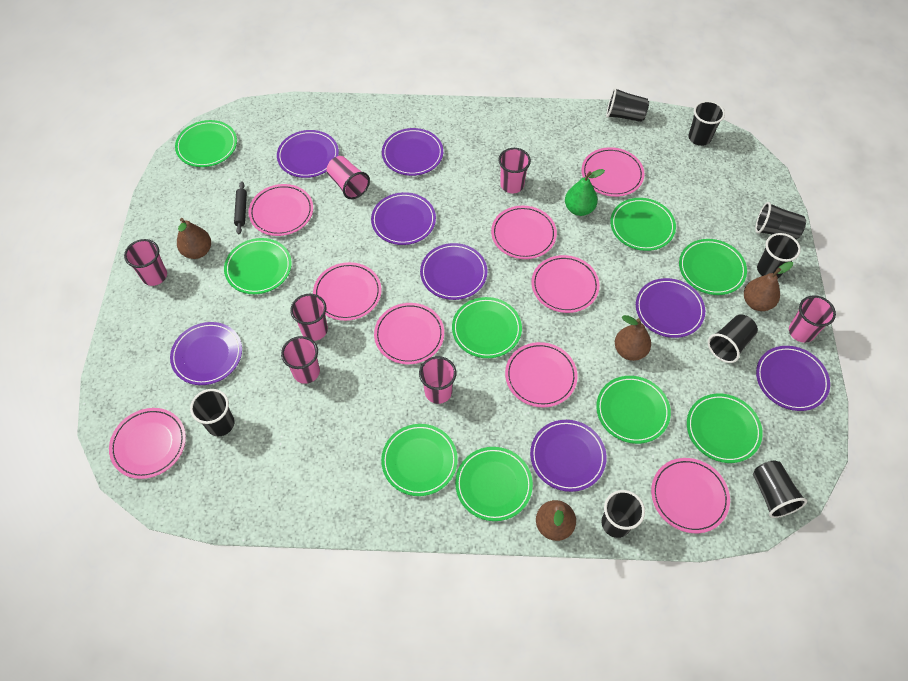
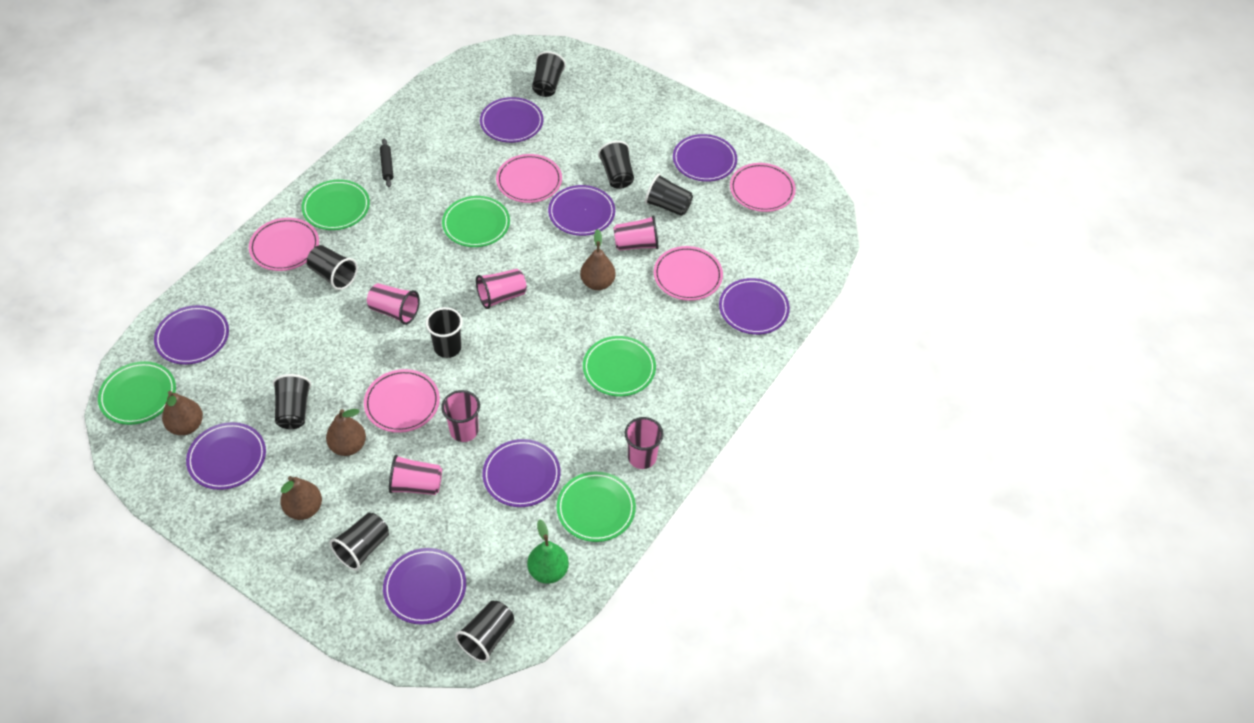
green plate: 9 -> 5
pink cup: 7 -> 6
pink plate: 9 -> 5

